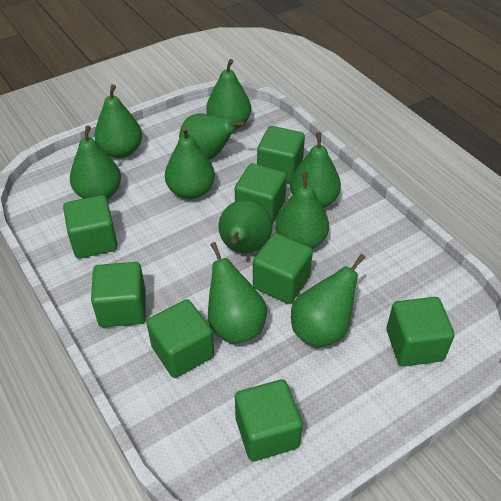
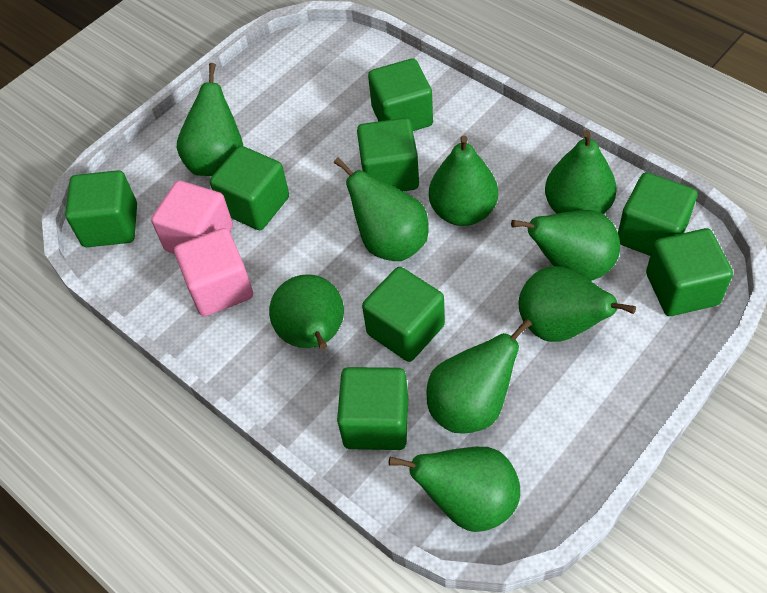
green pear: 10 -> 9
pink cube: 0 -> 2

